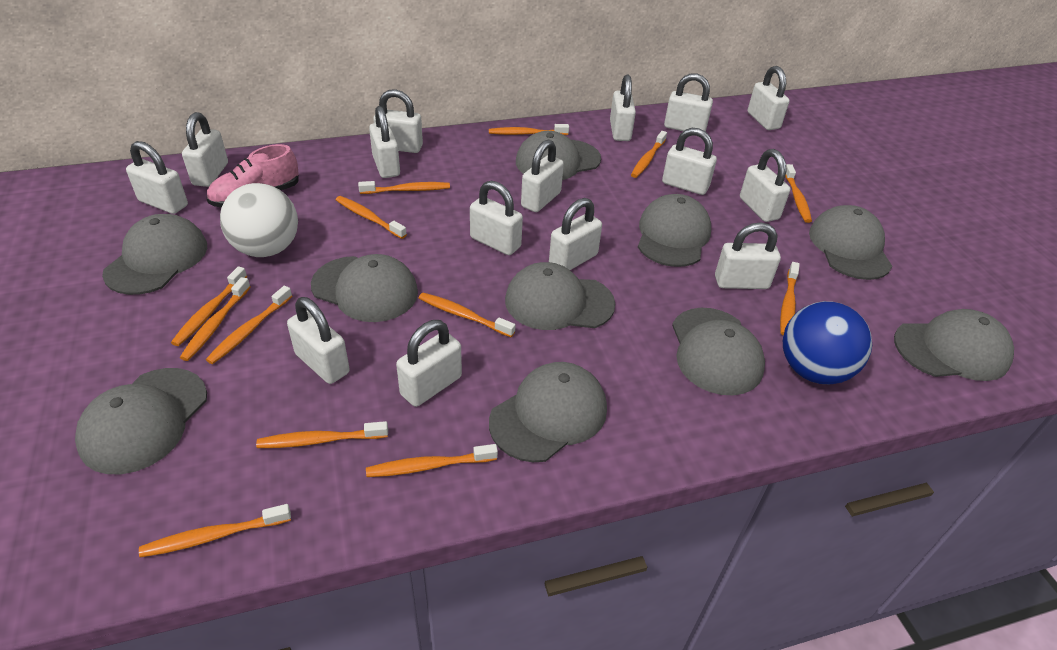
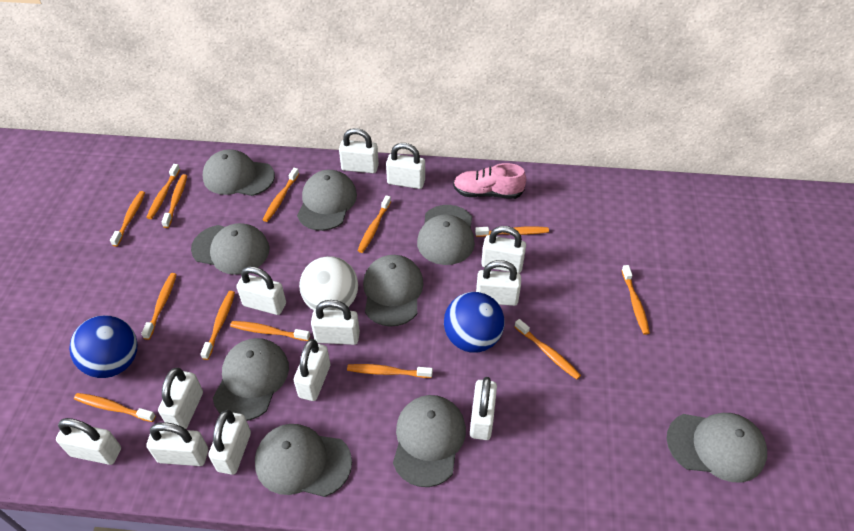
blue ball: 1 -> 2
grey cap: 10 -> 9
white padlock: 15 -> 12

